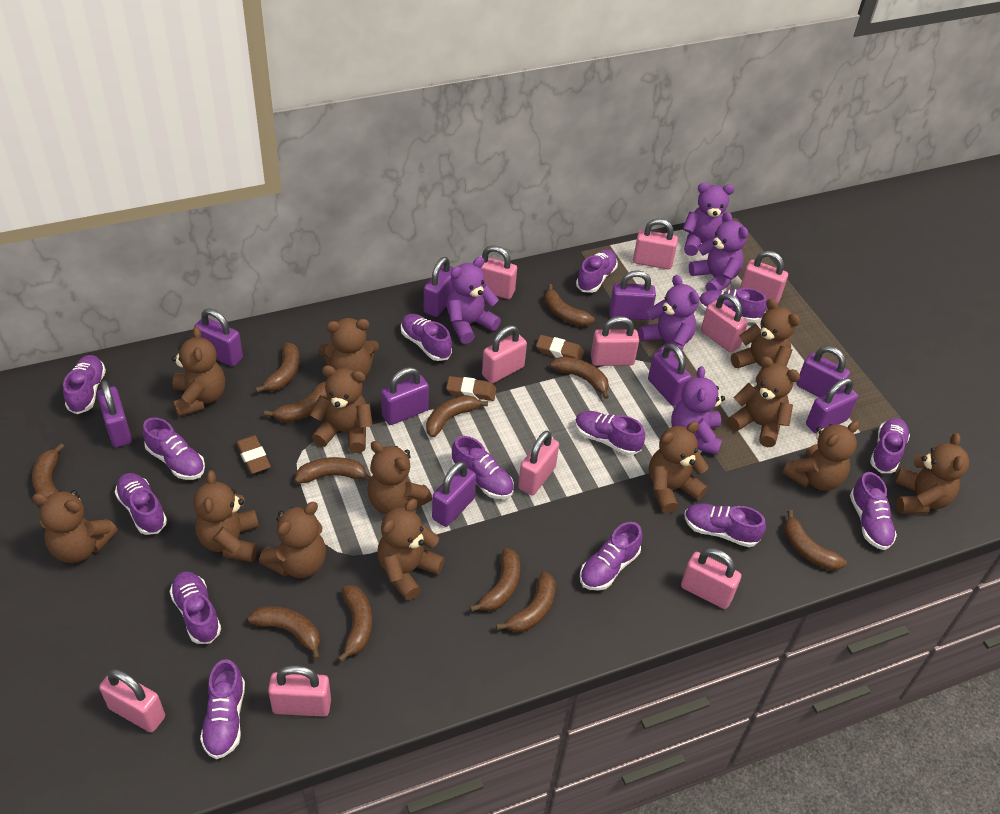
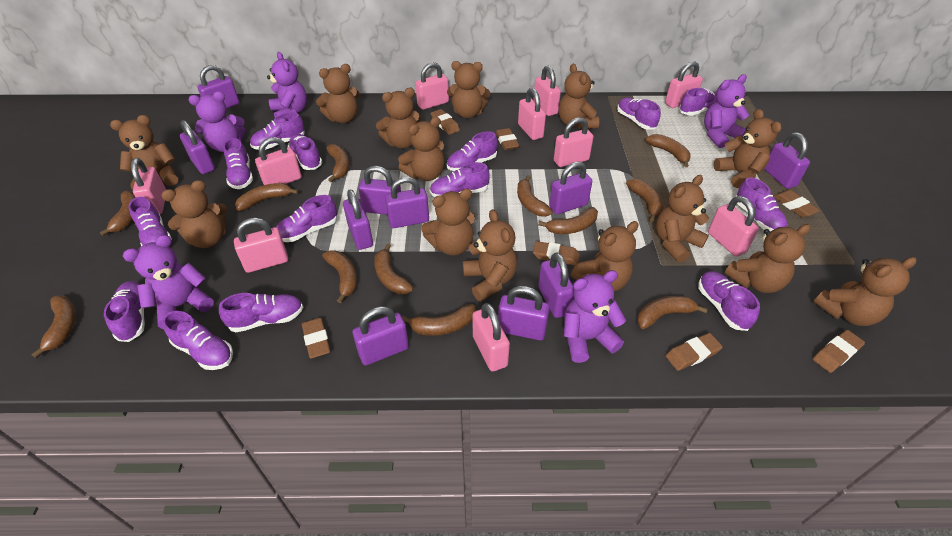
brown eraser: 3 -> 7
brown teddy bear: 13 -> 14
purple padlock: 9 -> 10

